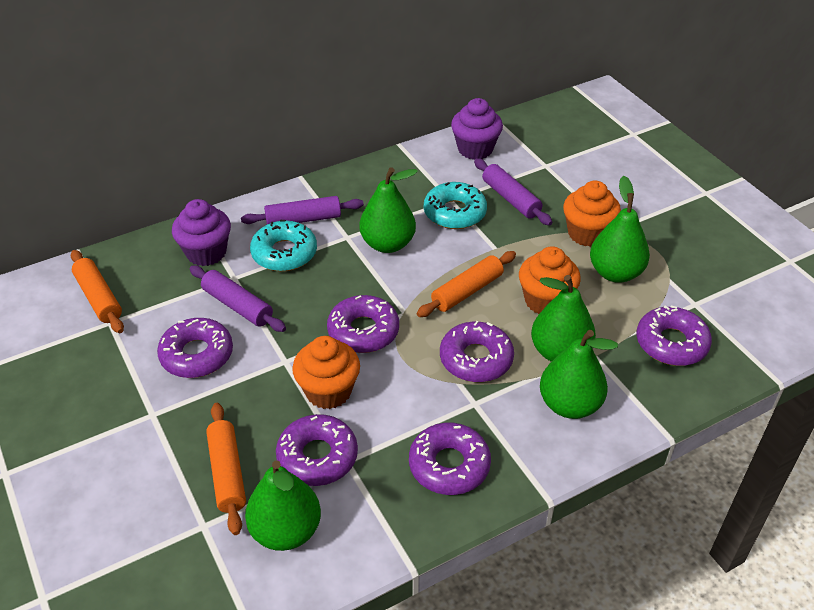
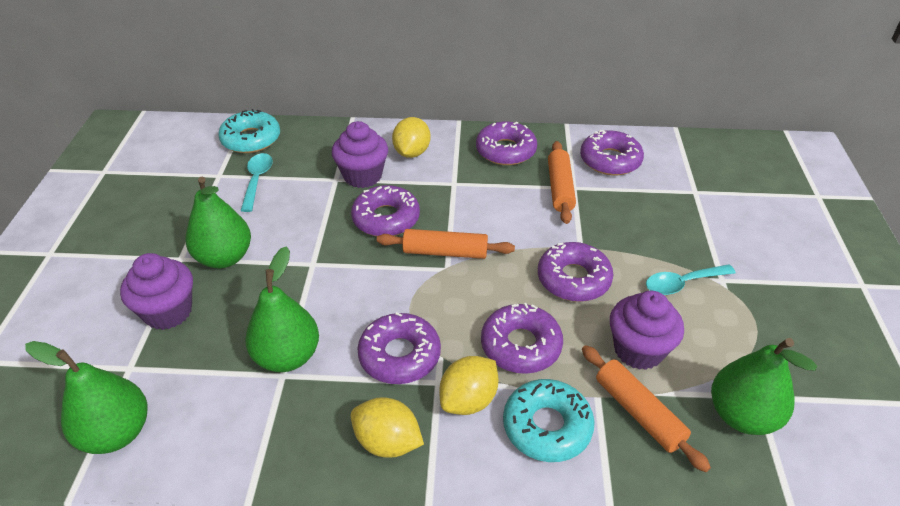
green pear: 5 -> 4
orange cupcake: 3 -> 0
purple cupcake: 2 -> 3
purple rolling pin: 3 -> 0
turquoise spoon: 0 -> 2
yellow lemon: 0 -> 3

